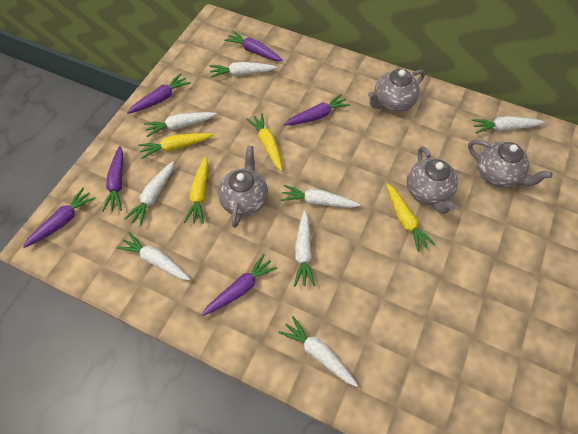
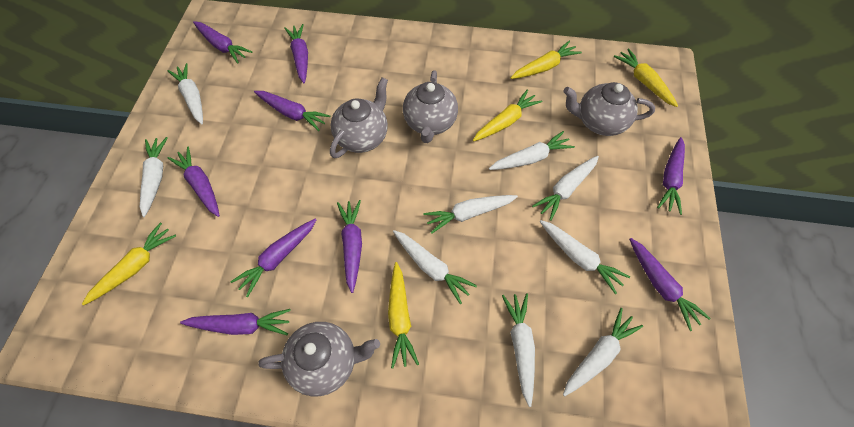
purple carrot: 6 -> 9
white carrot: 8 -> 9
yellow carrot: 4 -> 5

